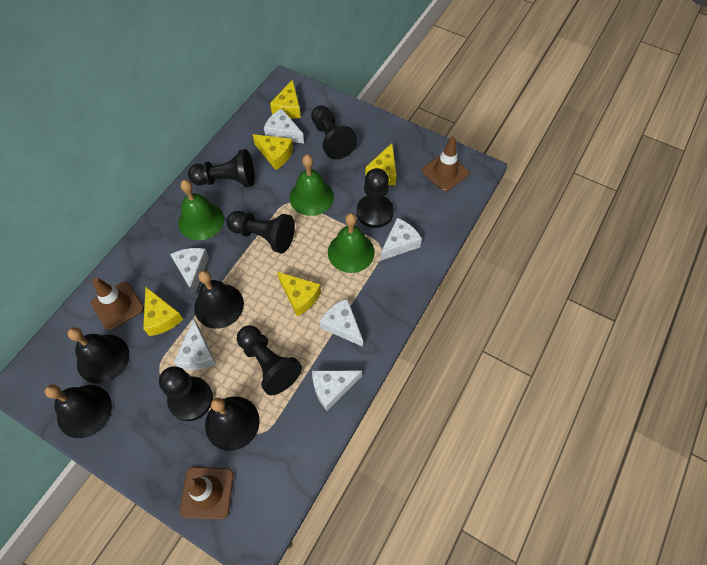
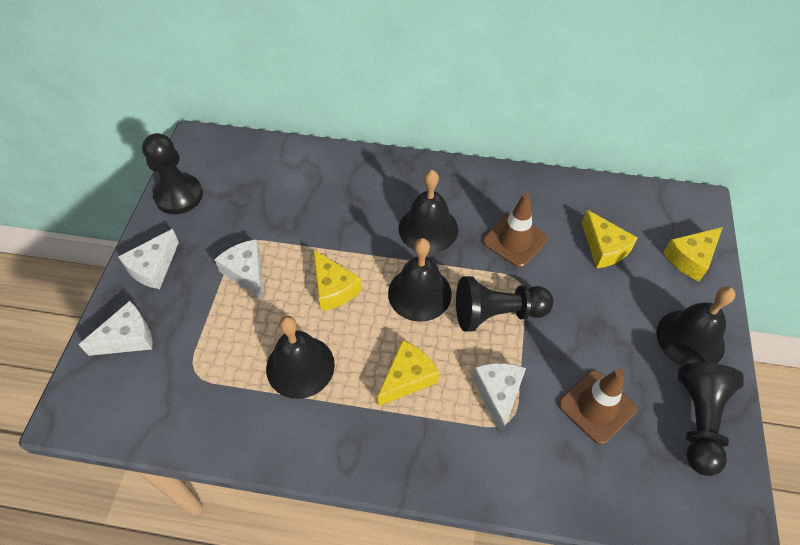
black pawn: 6 -> 3
brown traffic cone: 3 -> 2
green bell: 3 -> 0
white cheese: 6 -> 4
yellow cheese: 5 -> 4

